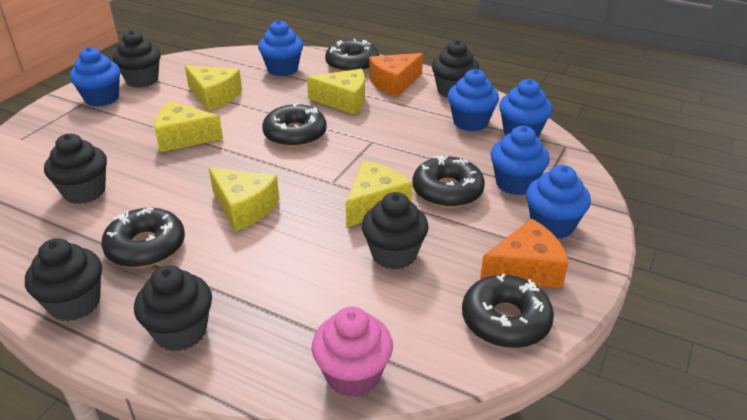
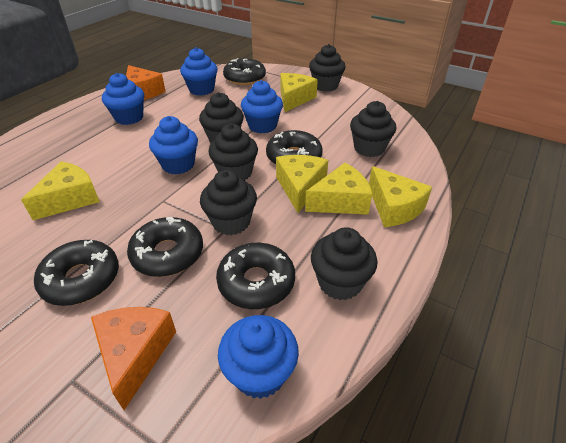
blue cupcake: 6 -> 5
pink cupcake: 1 -> 0

